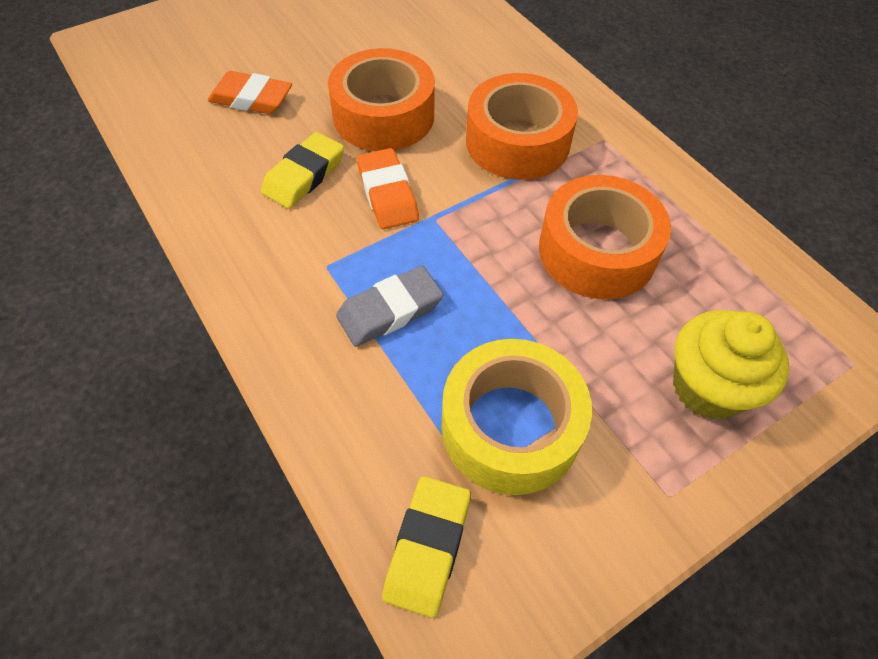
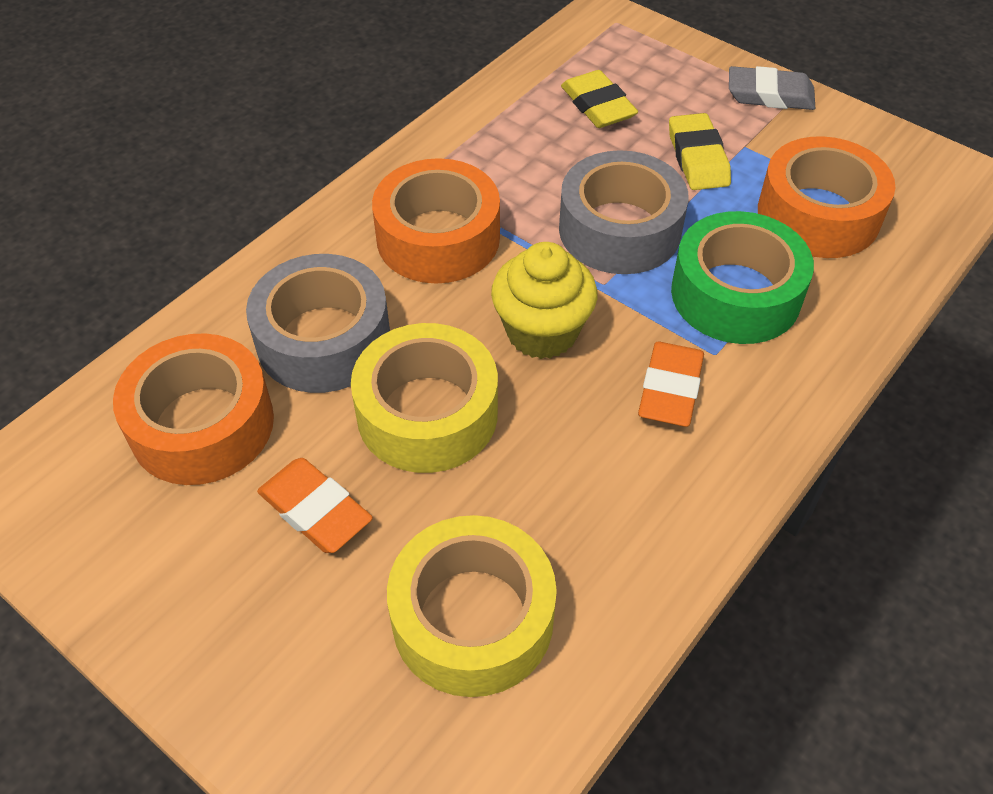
green tape: 0 -> 1
grey tape: 0 -> 2
yellow tape: 1 -> 2

